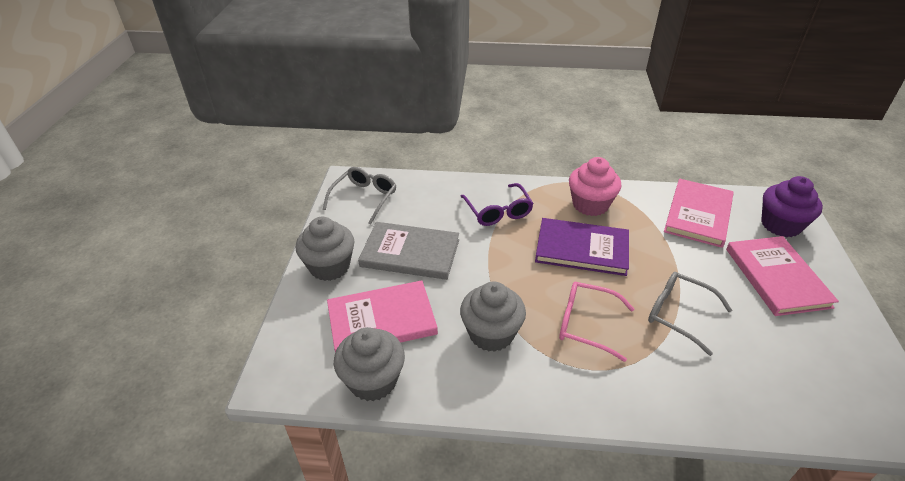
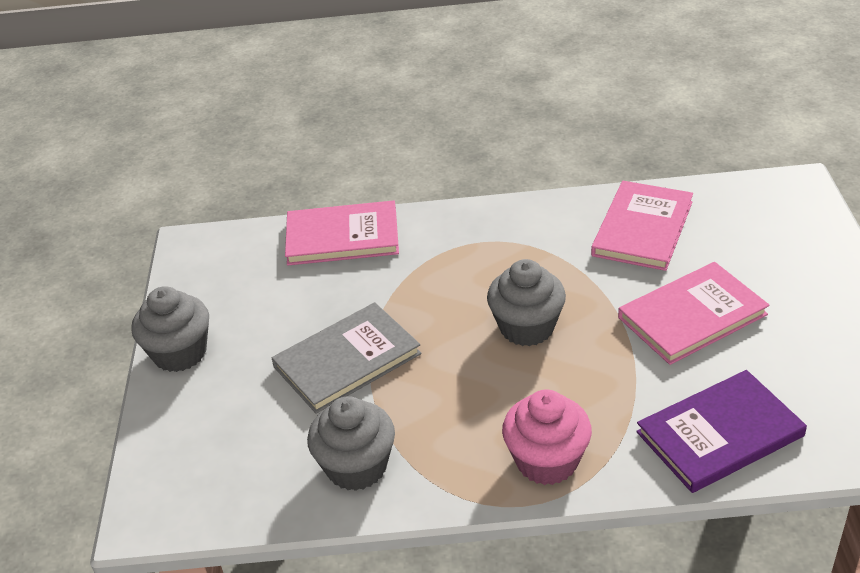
grey glasses: 2 -> 0
pink glasses: 1 -> 0
purple cupcake: 1 -> 0
purple glasses: 1 -> 0

